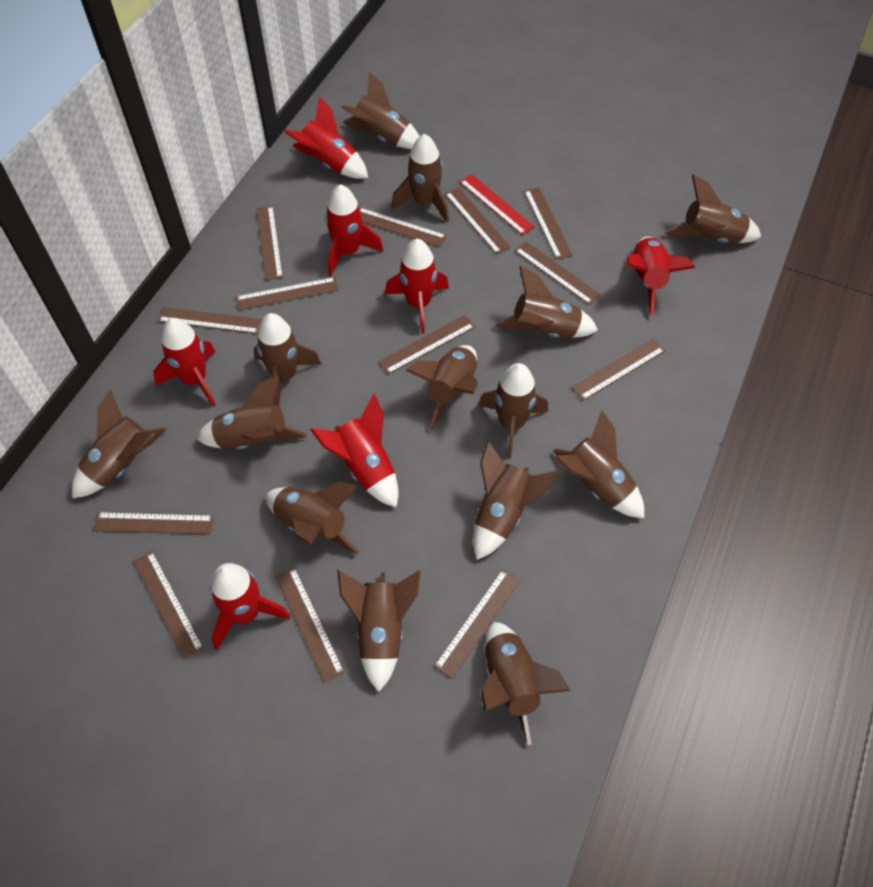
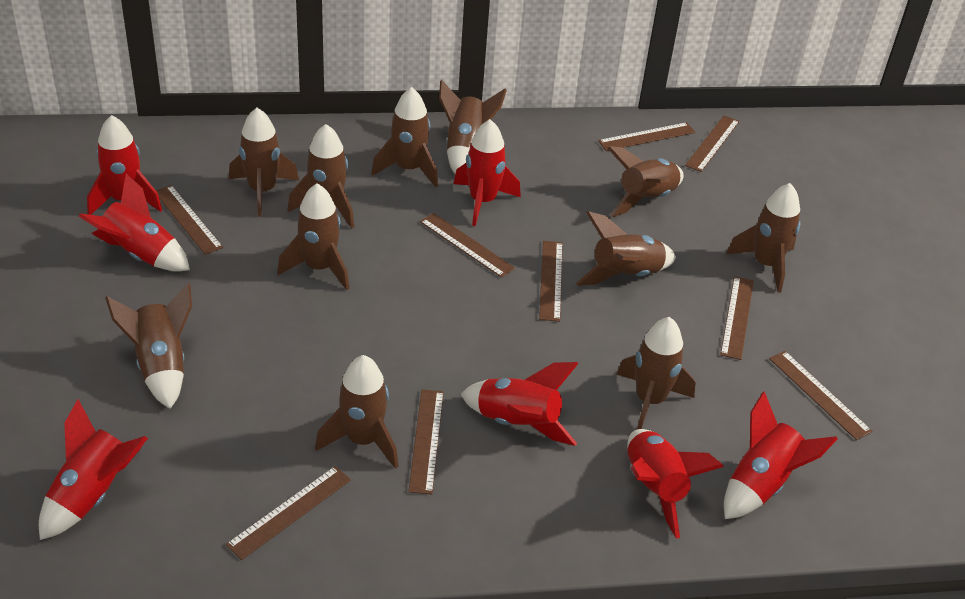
brown rocket: 14 -> 11
brown ruler: 13 -> 9
red ruler: 1 -> 0

